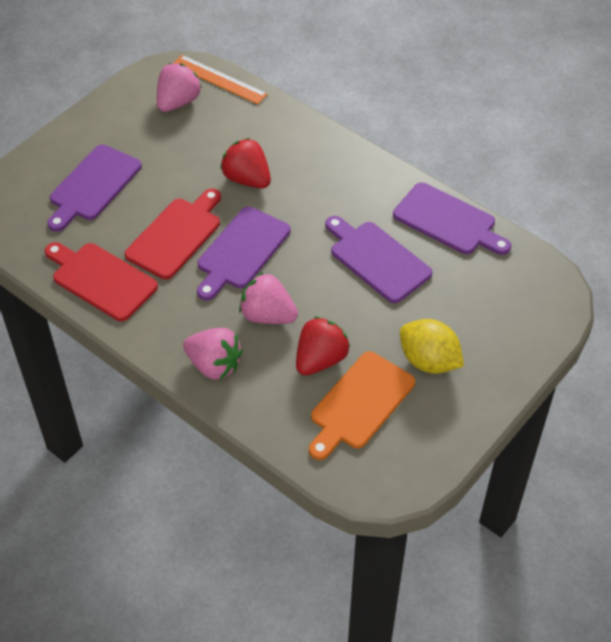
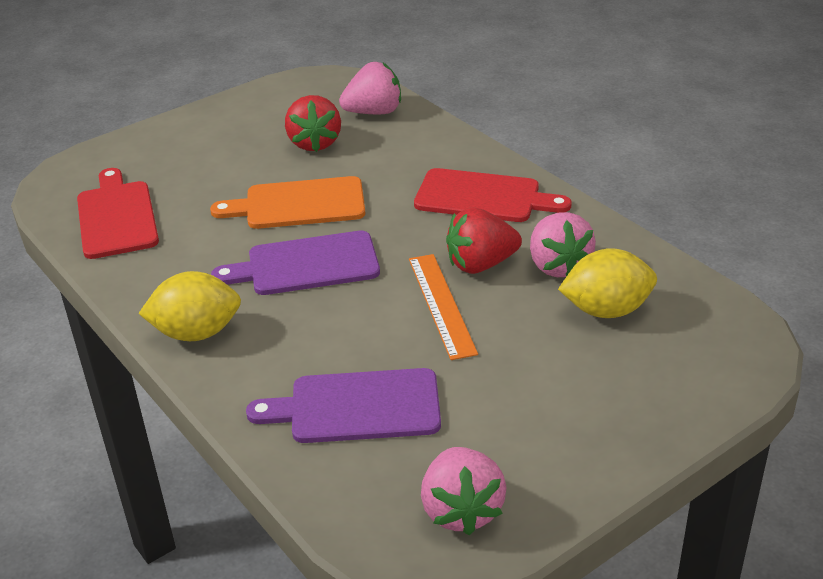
purple cutting board: 4 -> 2
yellow lemon: 1 -> 2

